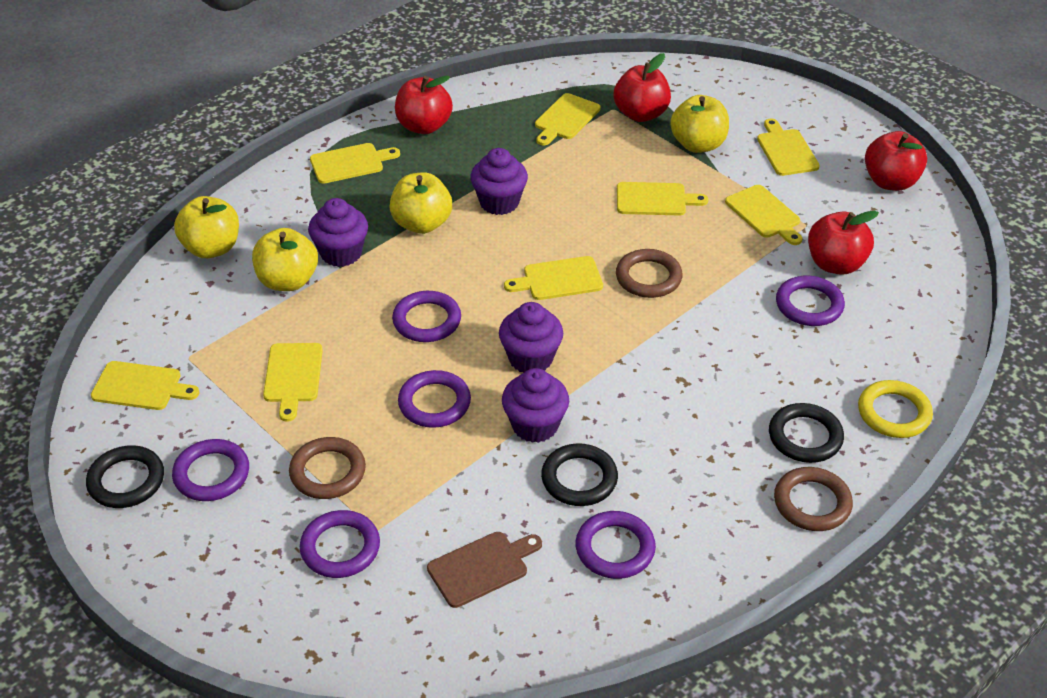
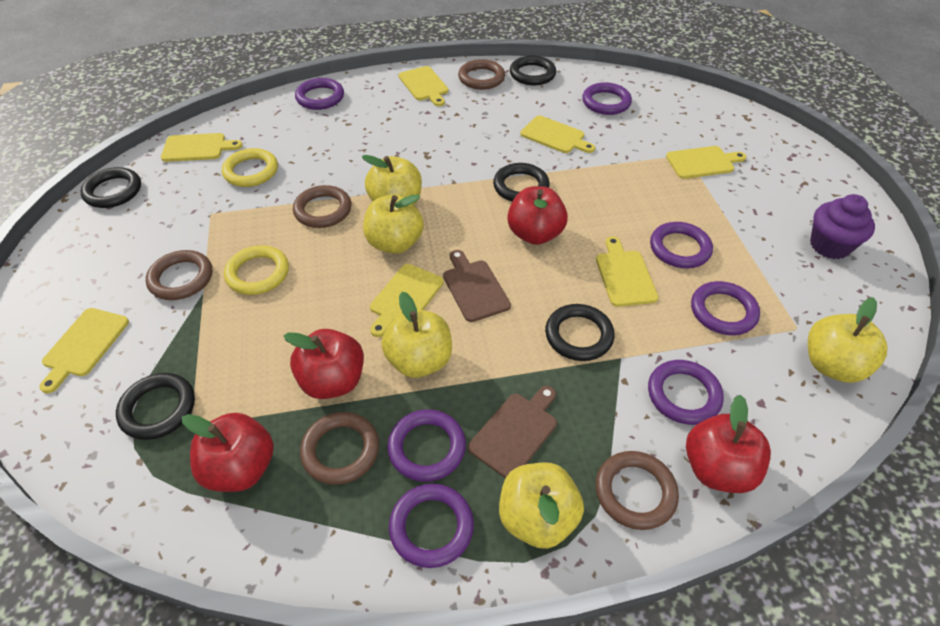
black ring: 3 -> 5
brown cutting board: 1 -> 2
brown ring: 3 -> 5
purple cupcake: 4 -> 1
purple ring: 6 -> 7
yellow apple: 4 -> 5
yellow cutting board: 8 -> 7
yellow ring: 1 -> 2

